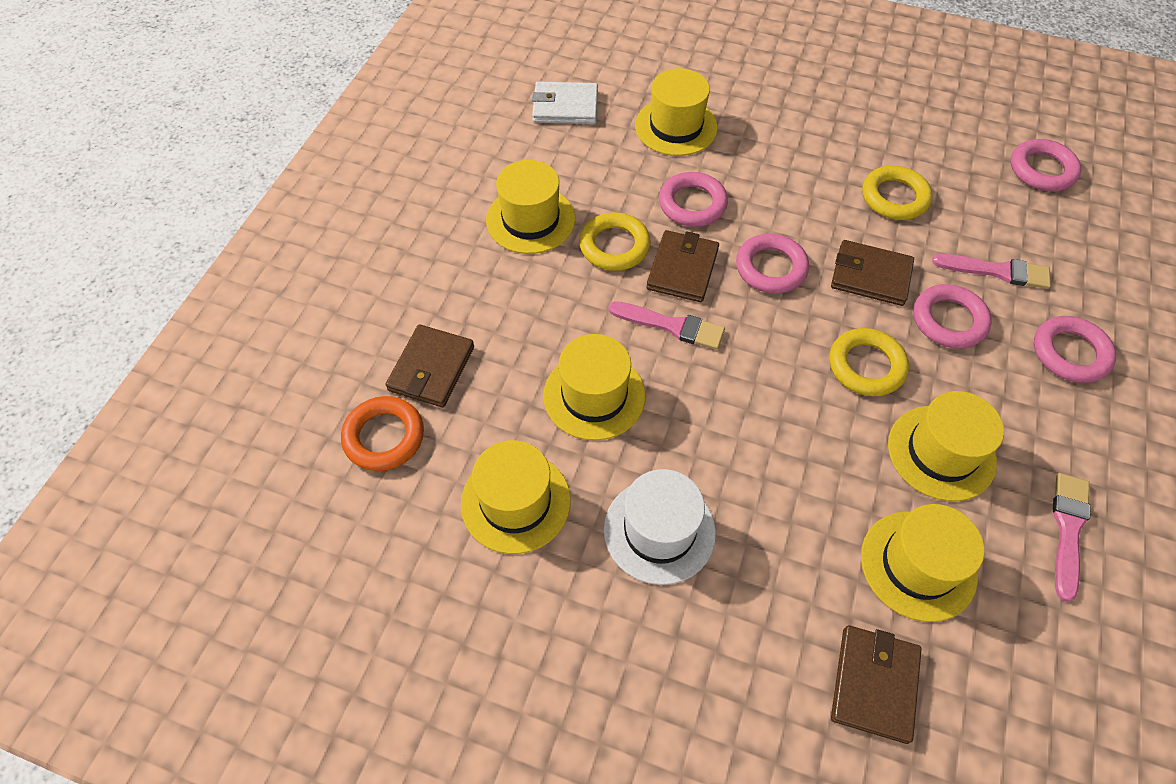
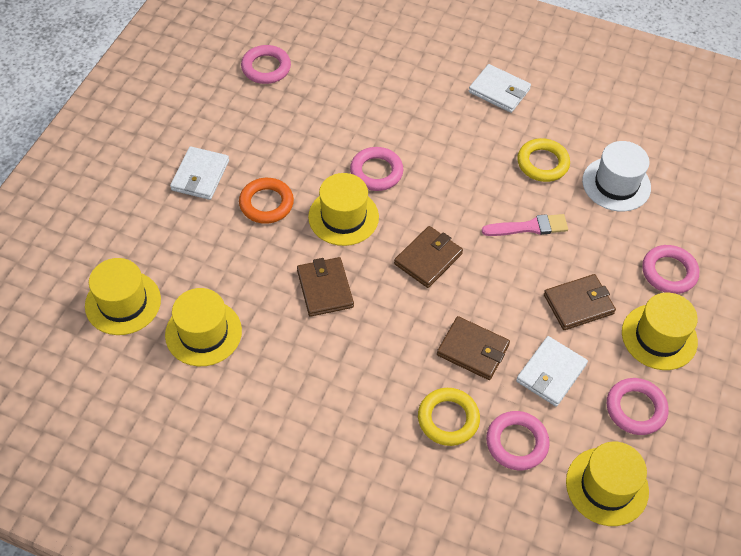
pink brush: 3 -> 1
white wallet: 1 -> 3
yellow hat: 6 -> 5
yellow ring: 3 -> 2

